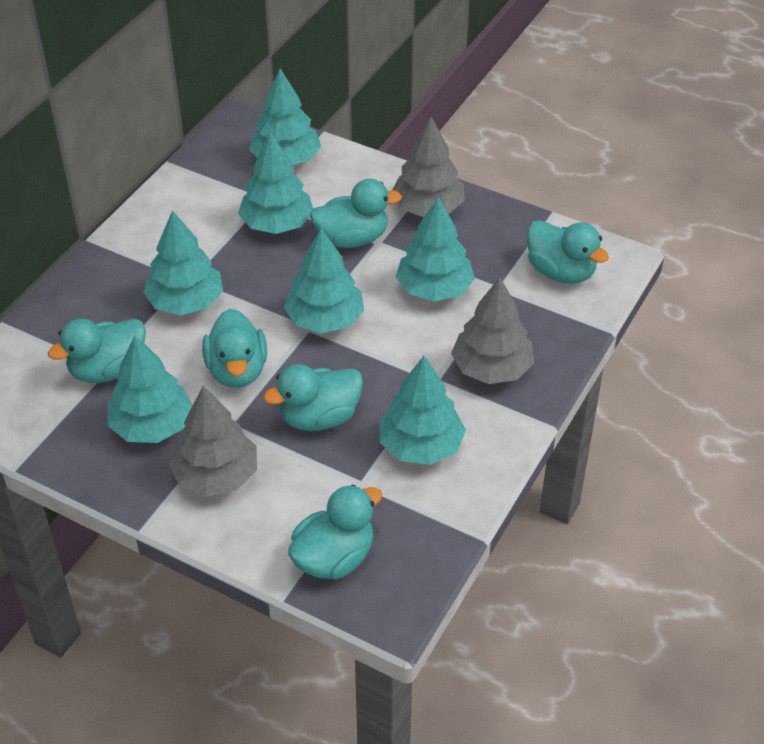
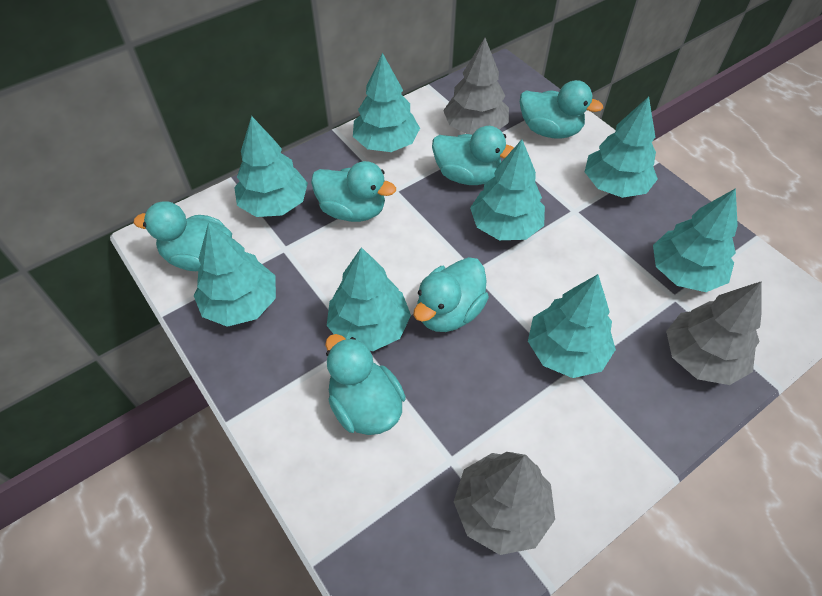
turquoise tree: 7 -> 8

